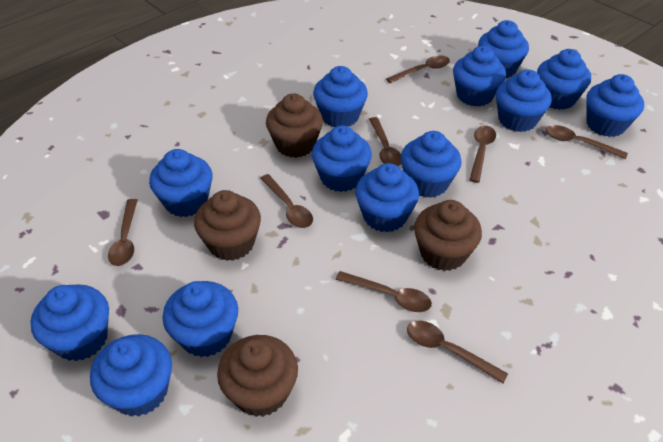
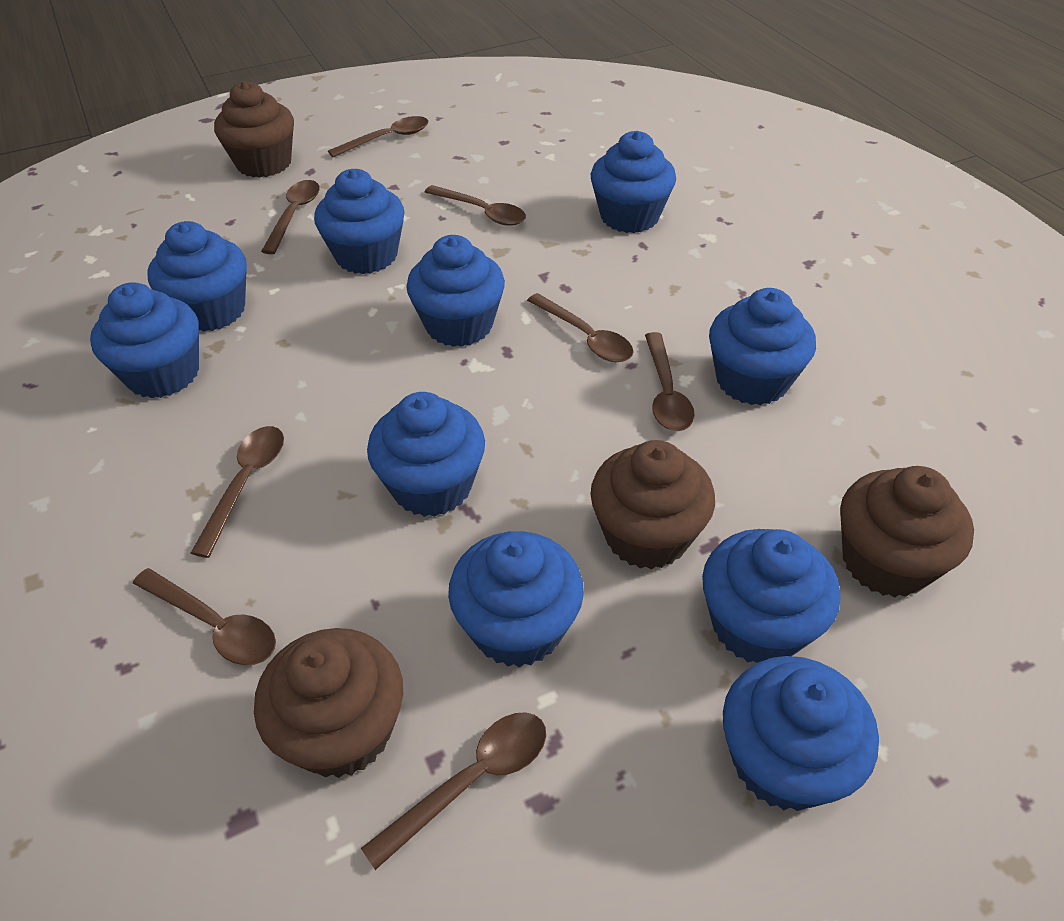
blue cupcake: 13 -> 10

